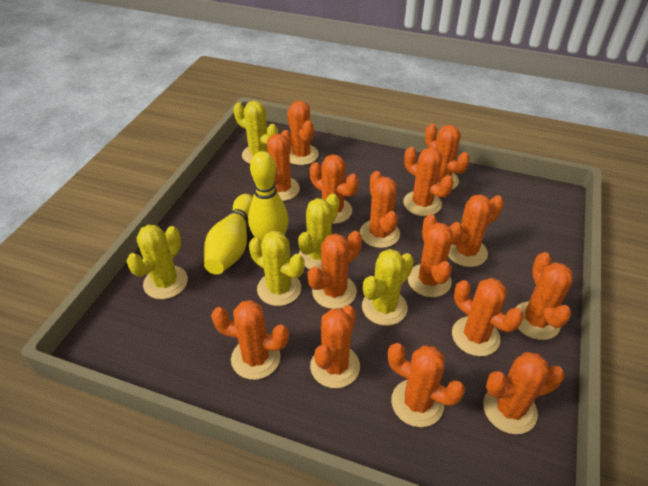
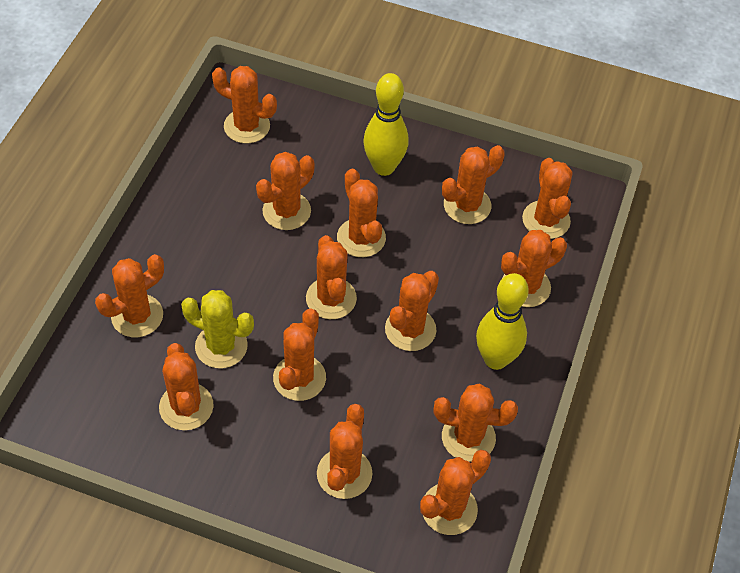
orange cactus: 15 -> 14
yellow cactus: 5 -> 1

